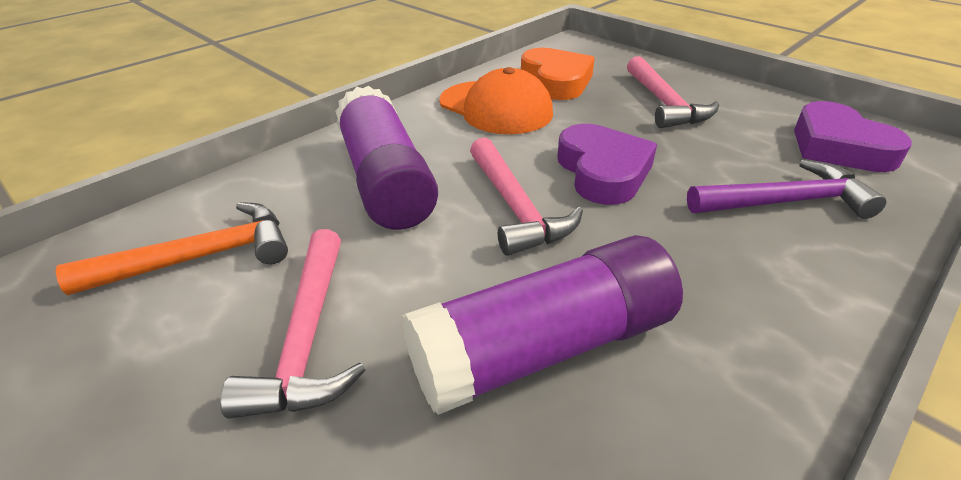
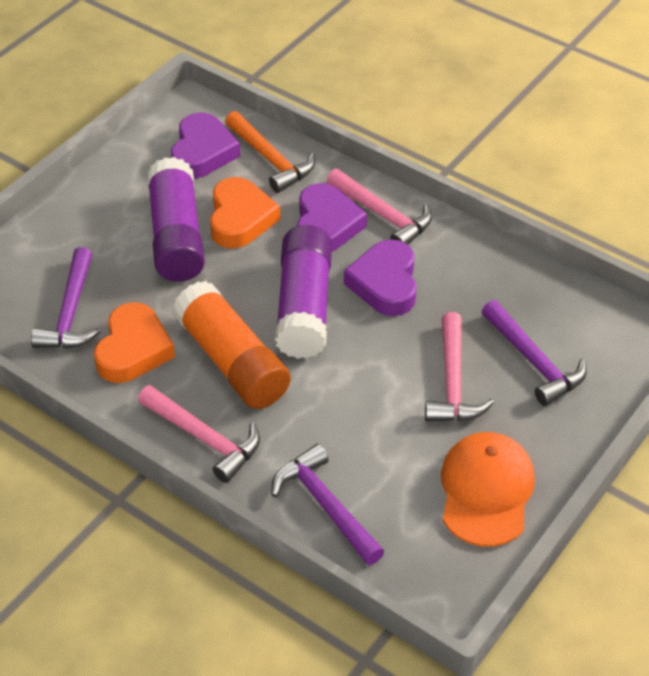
orange glue stick: 0 -> 1
orange heart: 1 -> 2
purple hammer: 1 -> 3
purple heart: 2 -> 3

